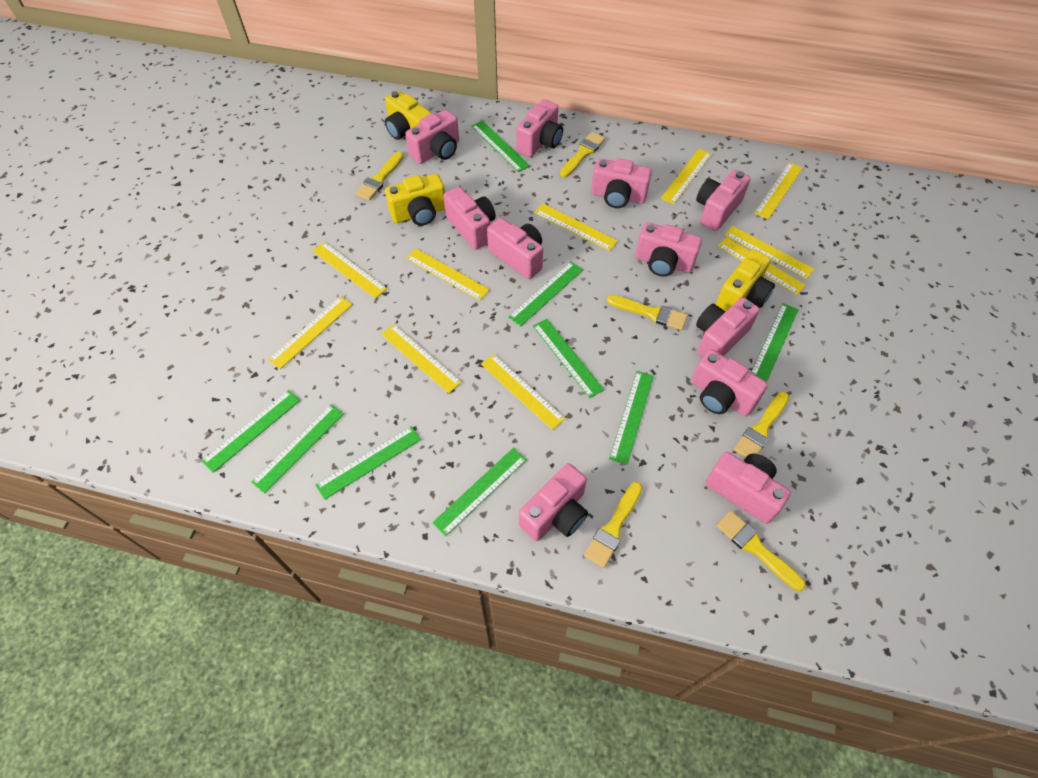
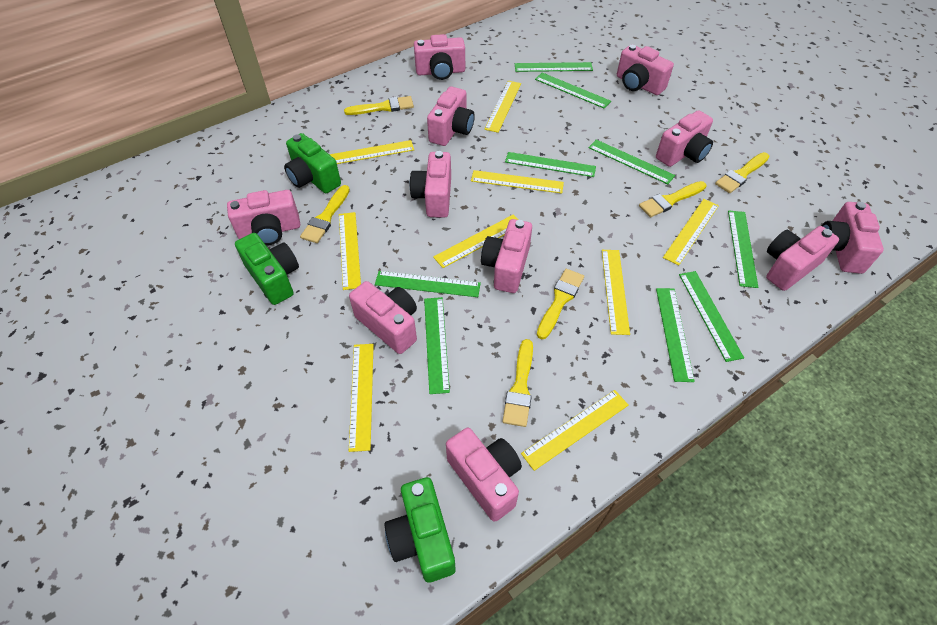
green camera: 0 -> 3
yellow camera: 3 -> 0
yellow ruler: 10 -> 9

